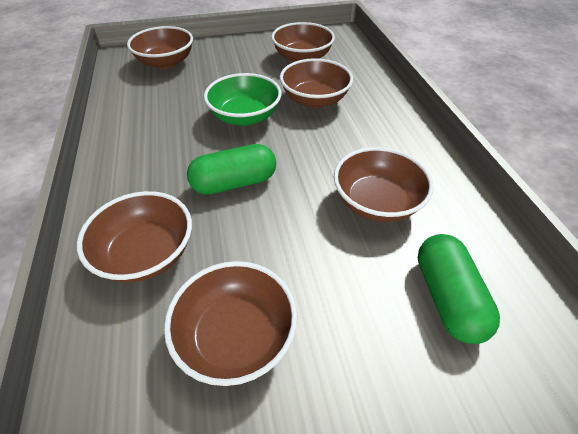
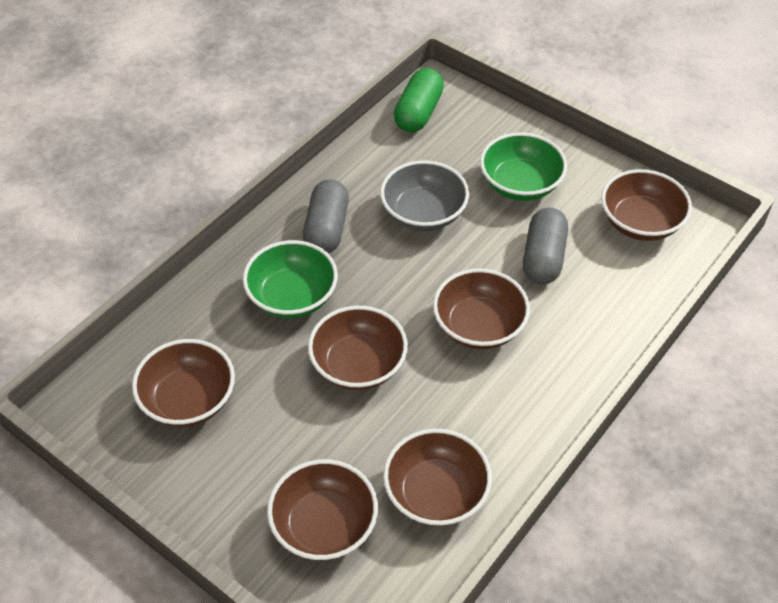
green bowl: 1 -> 2
green capsule: 2 -> 1
grey bowl: 0 -> 1
grey capsule: 0 -> 2

